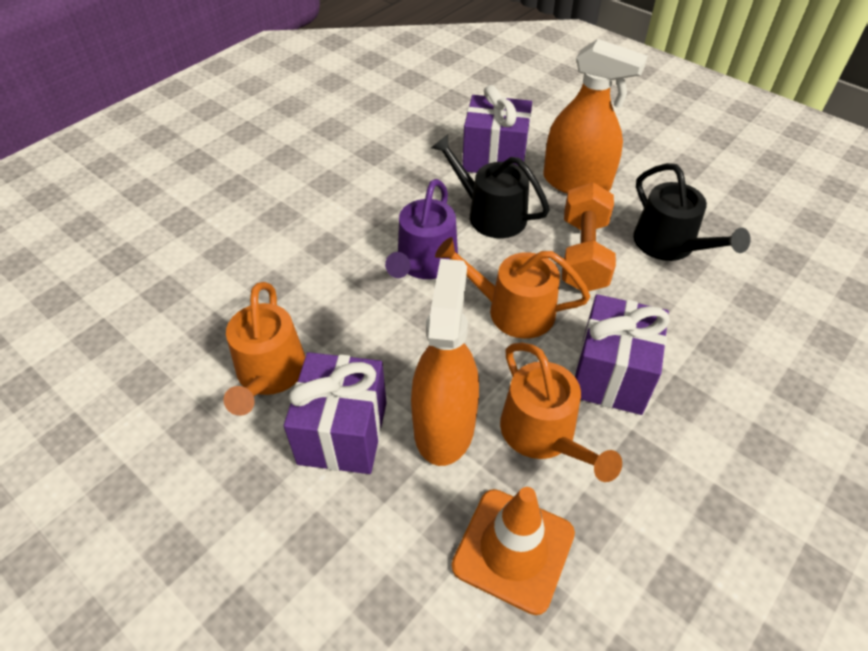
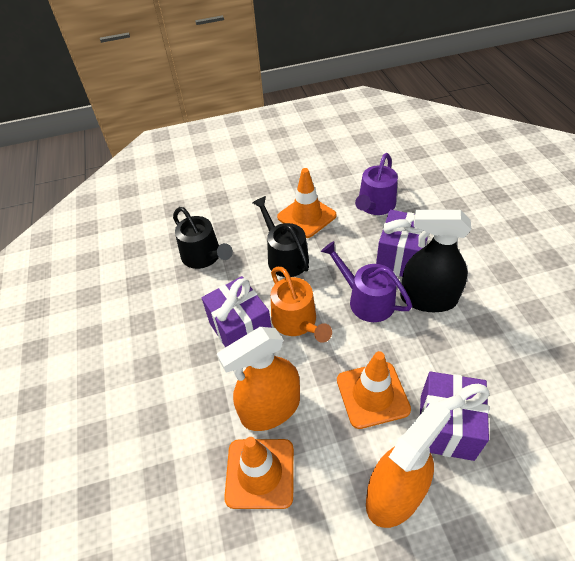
black spray bottle: 0 -> 1
orange dumbbell: 1 -> 0
orange traffic cone: 1 -> 3
orange watering can: 3 -> 1
purple watering can: 1 -> 2

